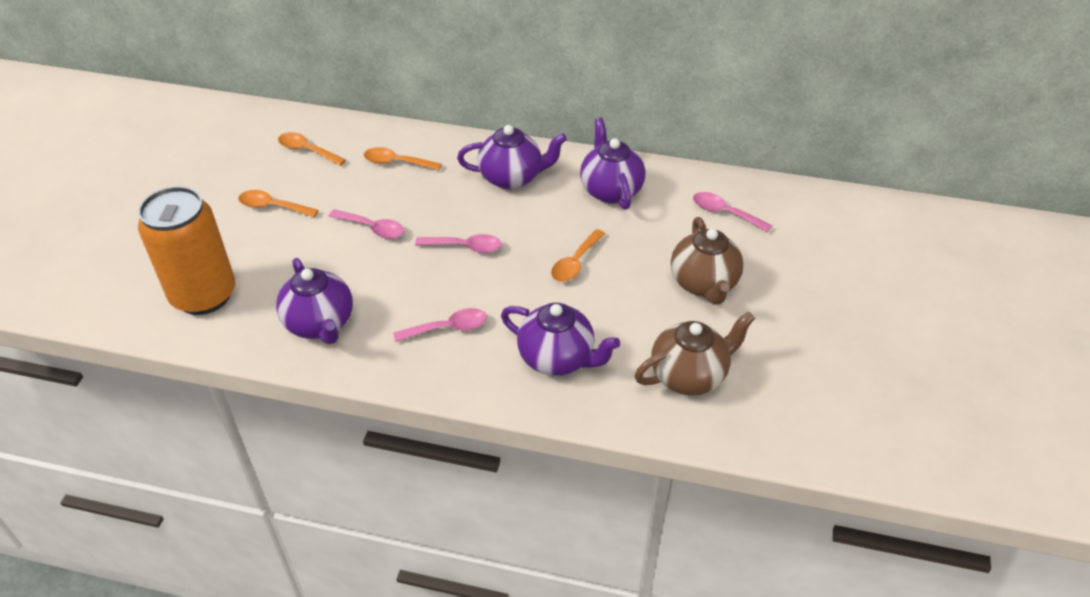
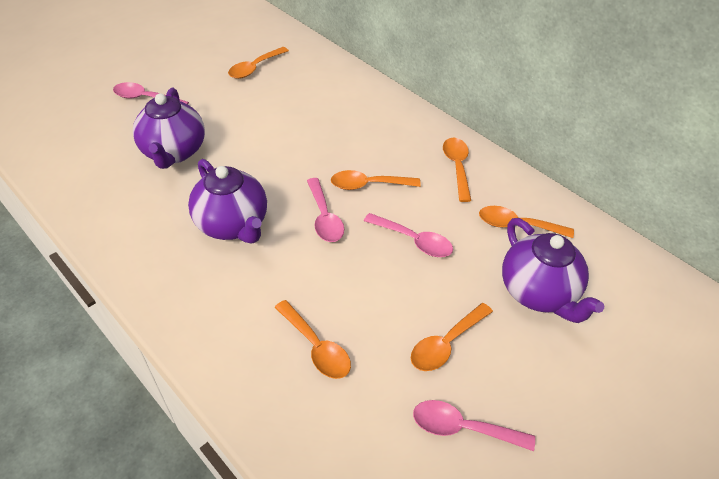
brown teapot: 2 -> 0
orange can: 1 -> 0
orange spoon: 4 -> 6
purple teapot: 4 -> 3

